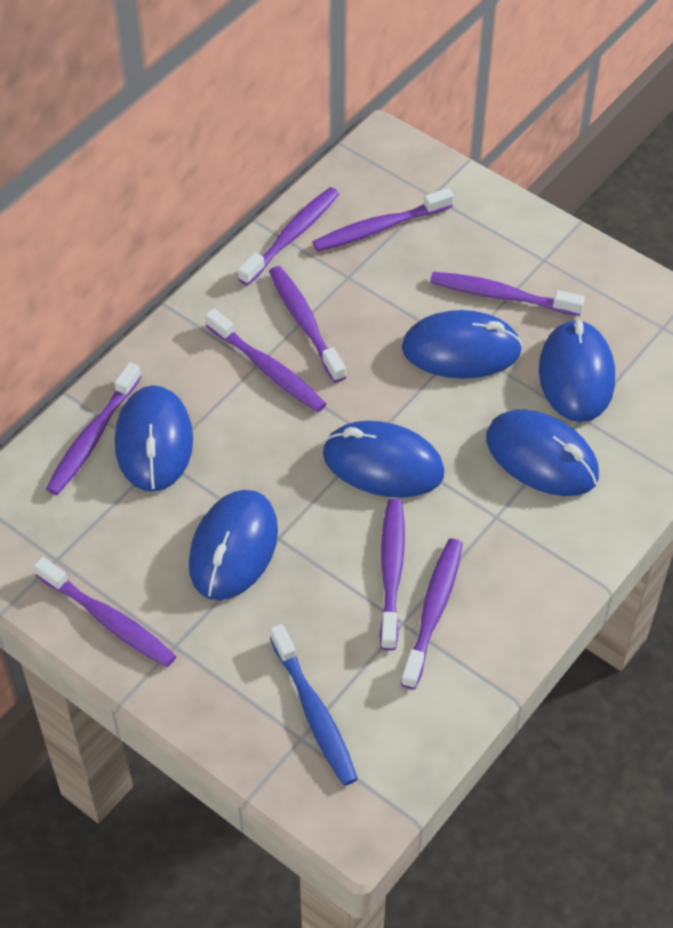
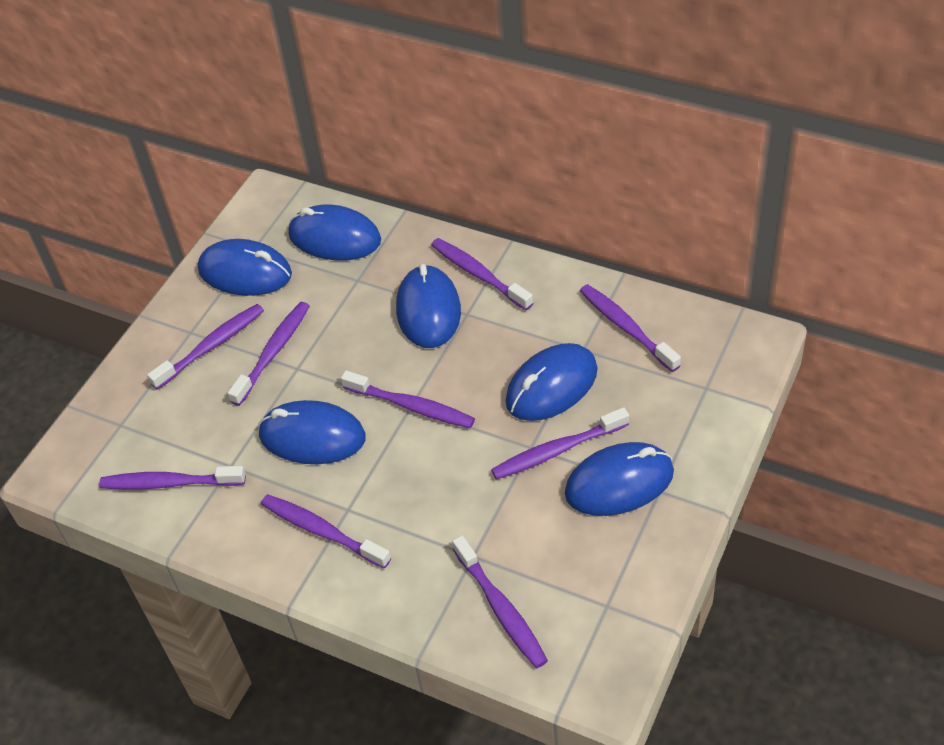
blue toothbrush: 1 -> 0

